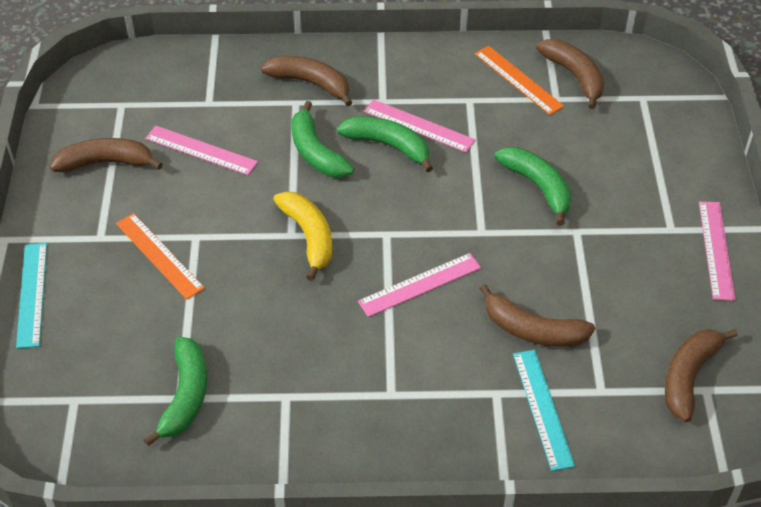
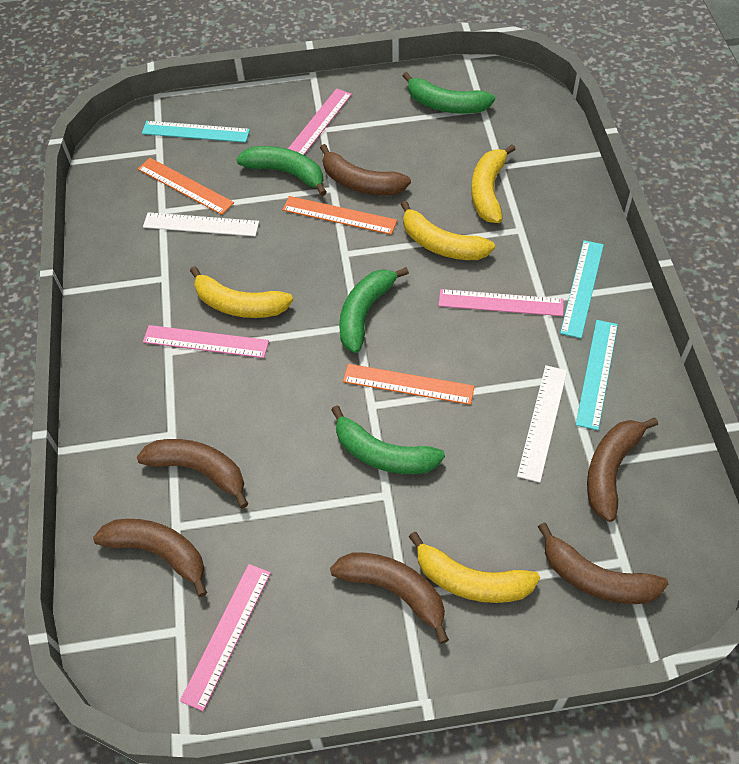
brown banana: 5 -> 6
orange ruler: 2 -> 3
turquoise ruler: 2 -> 3
white ruler: 0 -> 2
yellow banana: 1 -> 4

